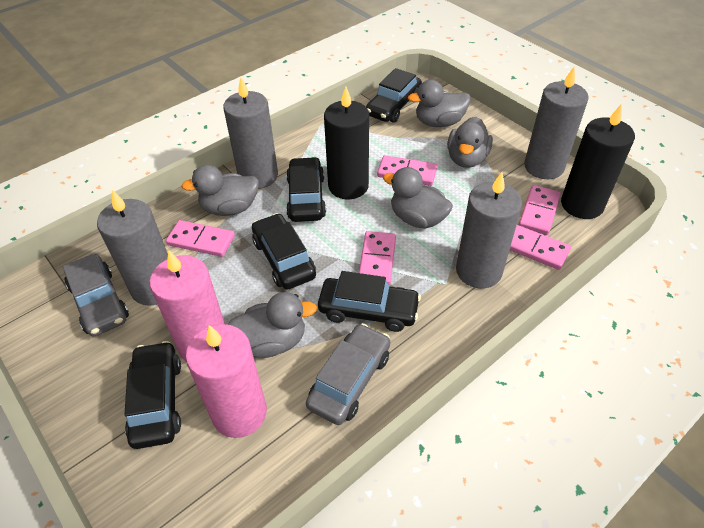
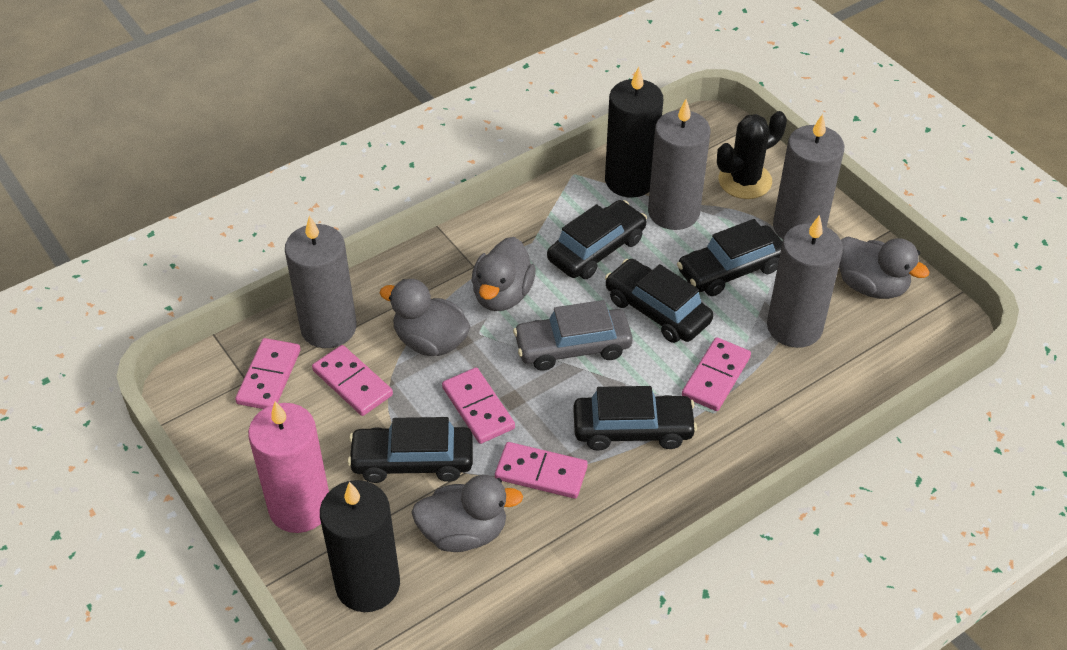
black cactus: 0 -> 1
grey car: 2 -> 1
grey duck: 5 -> 4
pink candle: 2 -> 1

